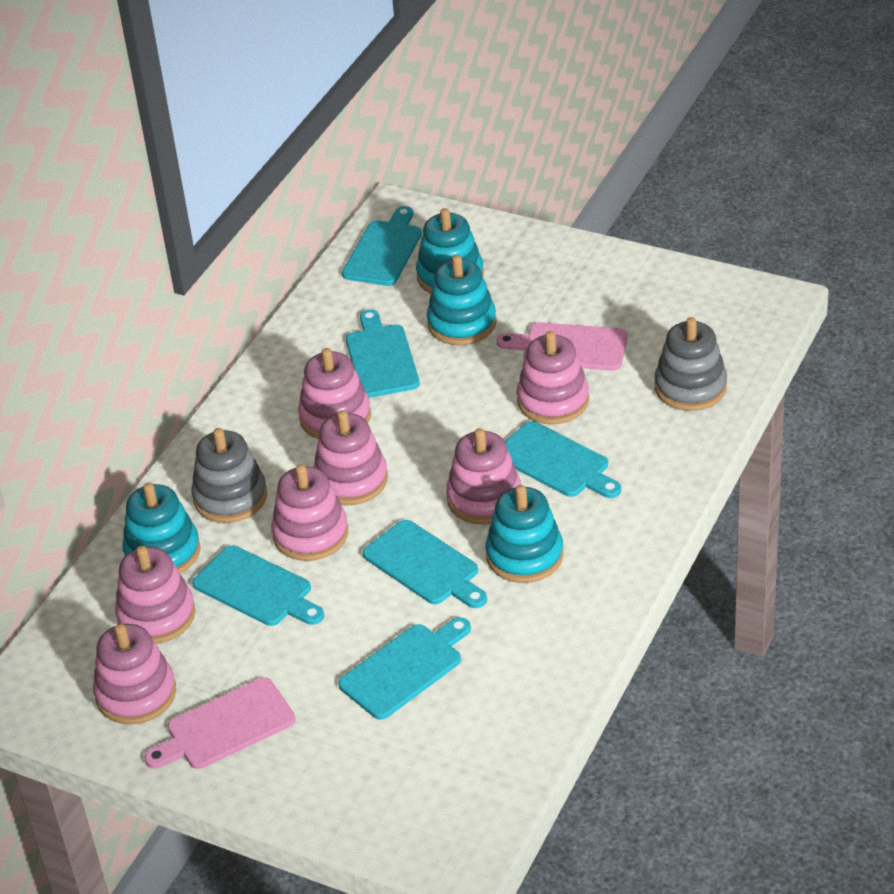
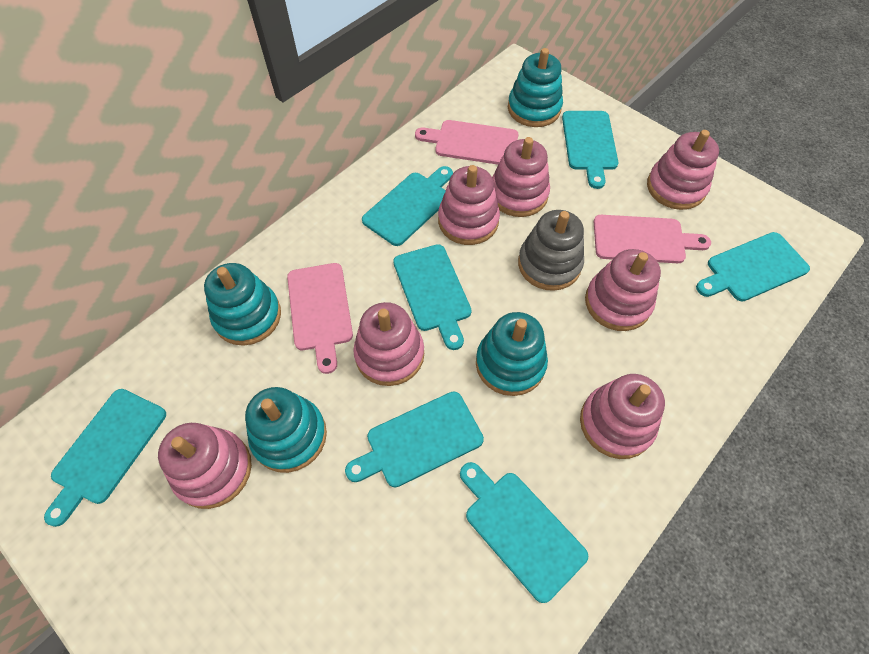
grey stacking toy: 2 -> 1
pink cutting board: 2 -> 3
turquoise cutting board: 6 -> 7

